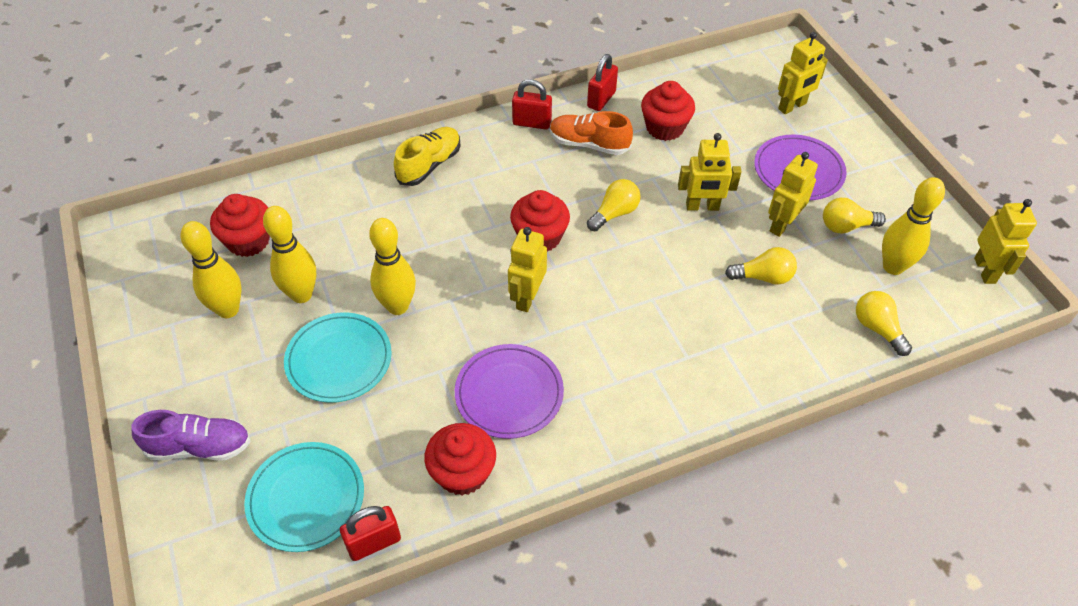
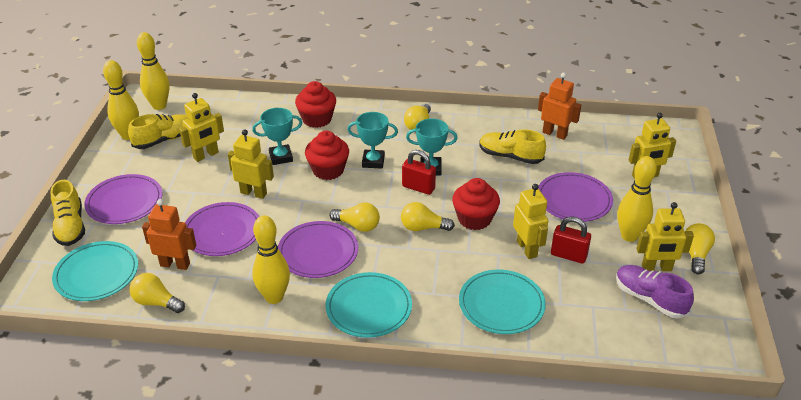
orange robot: 0 -> 2
orange shoe: 1 -> 0
purple plate: 2 -> 4
red cupcake: 4 -> 3
red padlock: 3 -> 2
turquoise plate: 2 -> 3
turquoise trophy: 0 -> 3
yellow light bulb: 4 -> 5
yellow shoe: 1 -> 3

